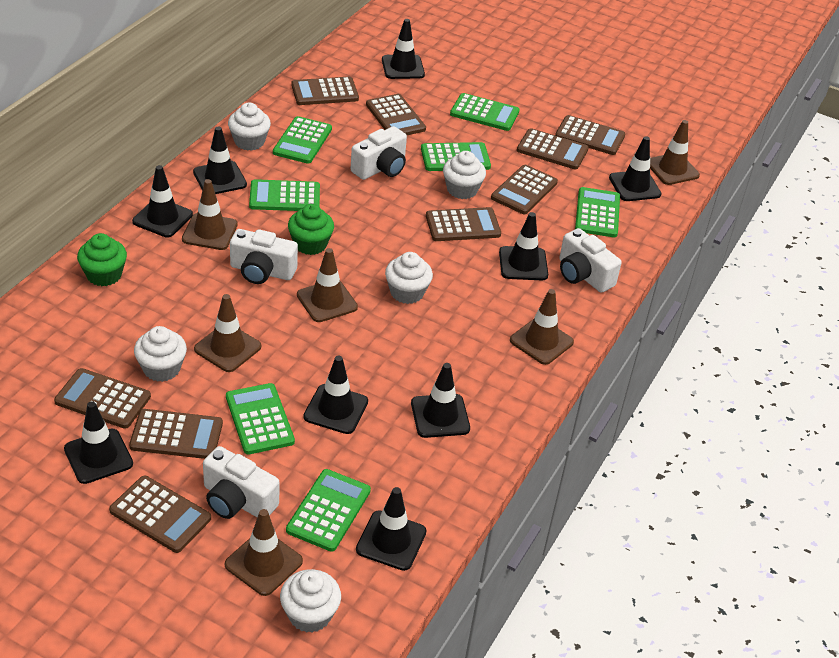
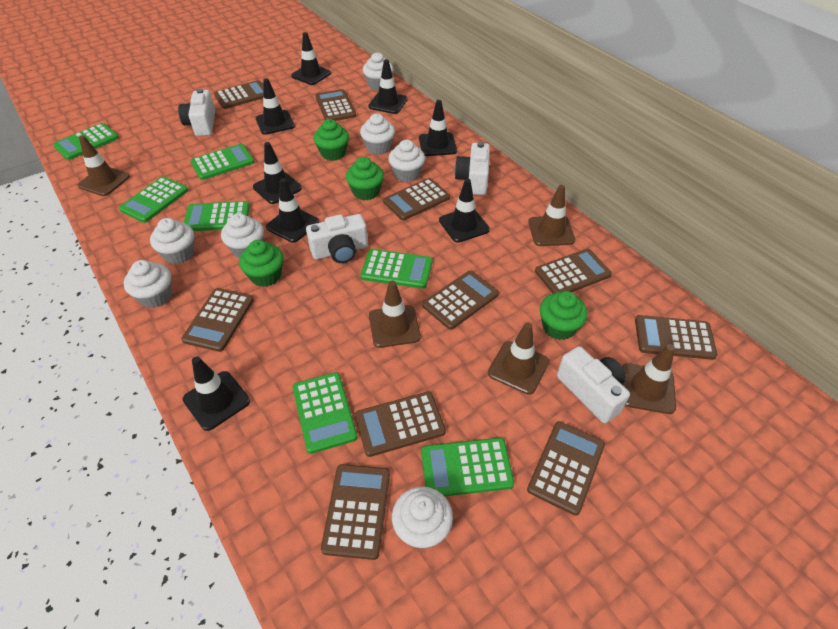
black traffic cone: 9 -> 8
brown calculator: 9 -> 10
brown traffic cone: 6 -> 5
green cupcake: 2 -> 4
white cupcake: 5 -> 7

